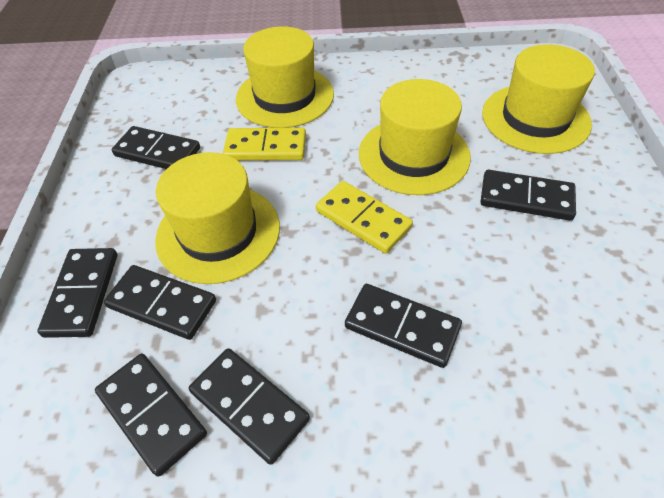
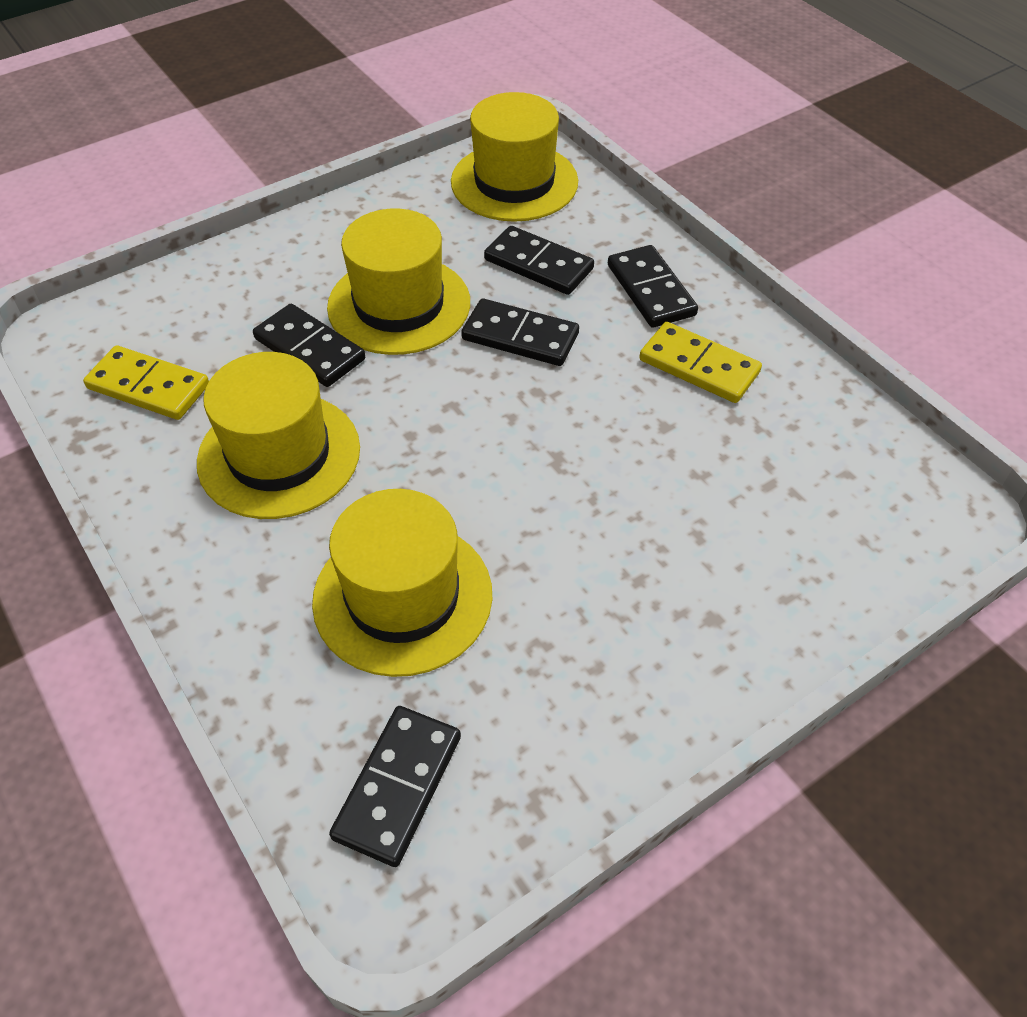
black domino: 7 -> 5

